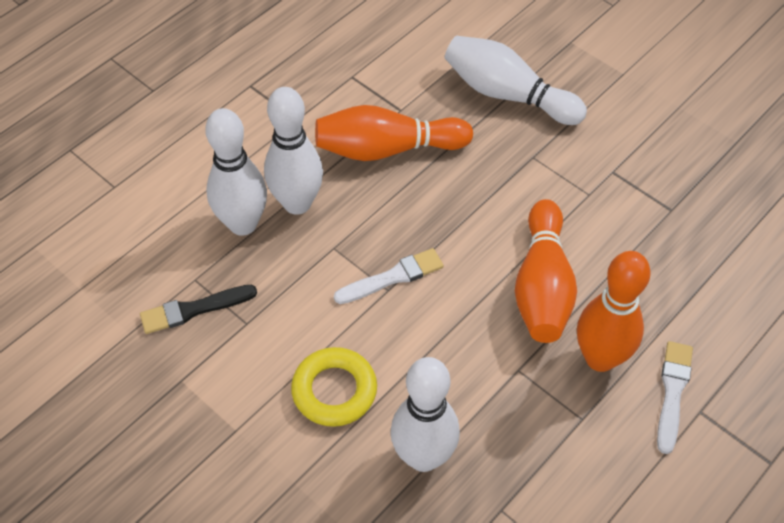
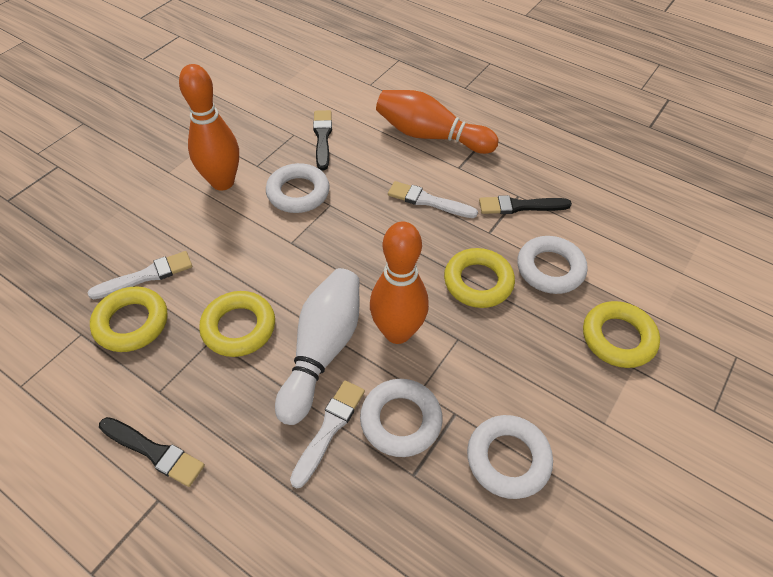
black brush: 1 -> 3
white bowling pin: 4 -> 1
white brush: 2 -> 3
white ring: 0 -> 4
yellow ring: 1 -> 4

